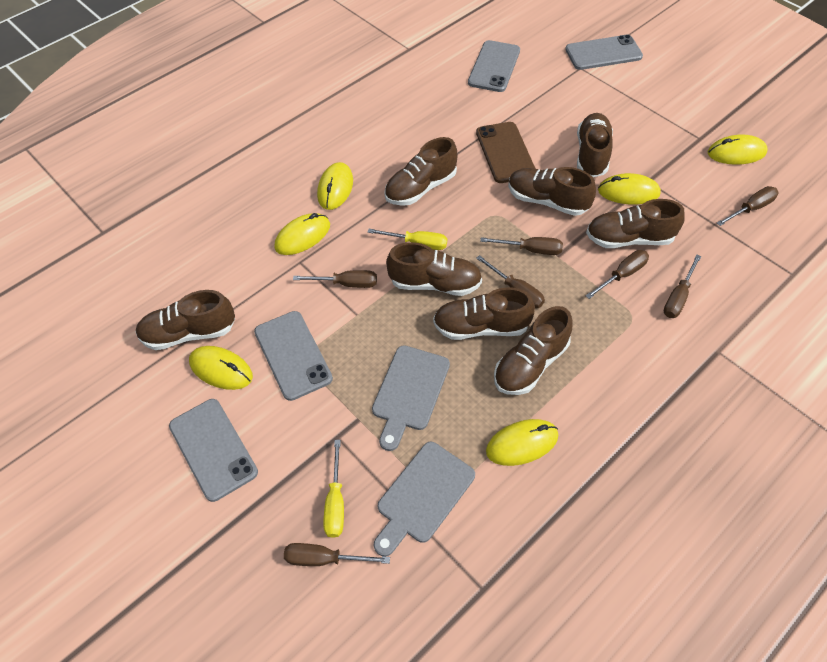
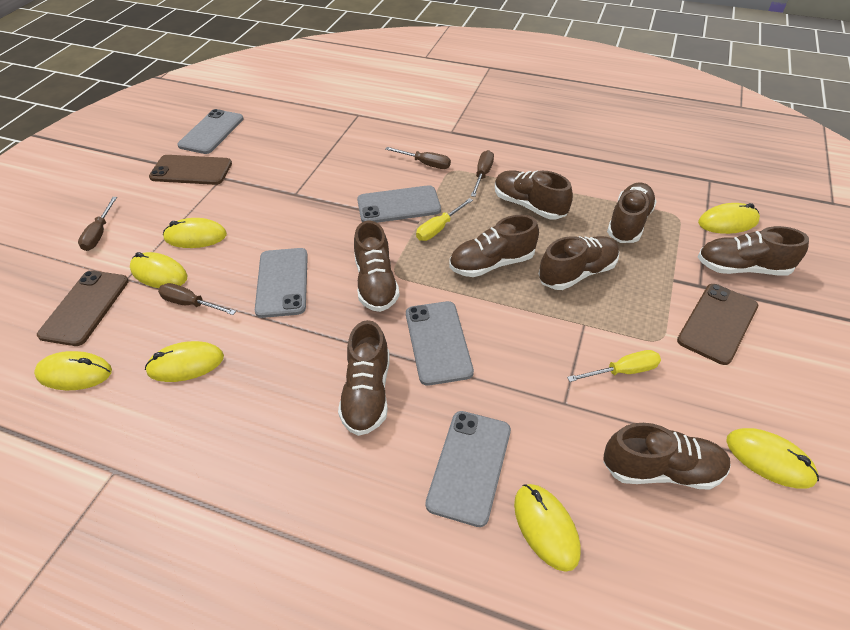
brown phone: 1 -> 3
brown screwdriver: 7 -> 4
grey cutting board: 2 -> 0
grey phone: 4 -> 5
yellow mouse: 6 -> 7

